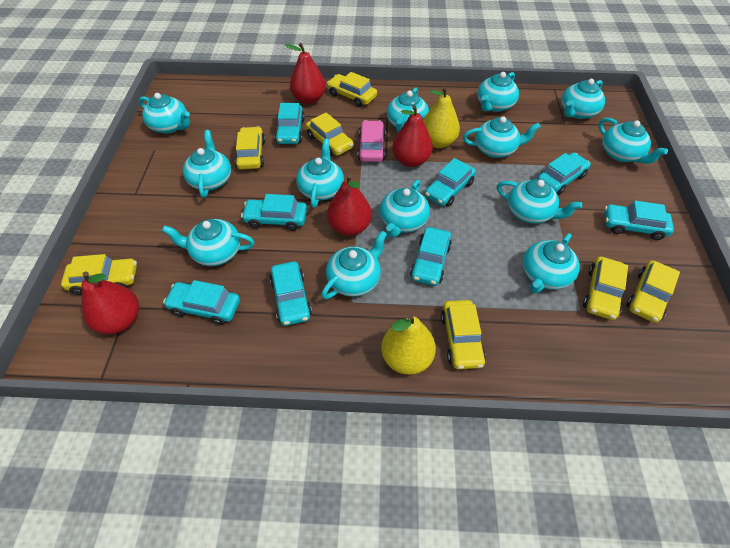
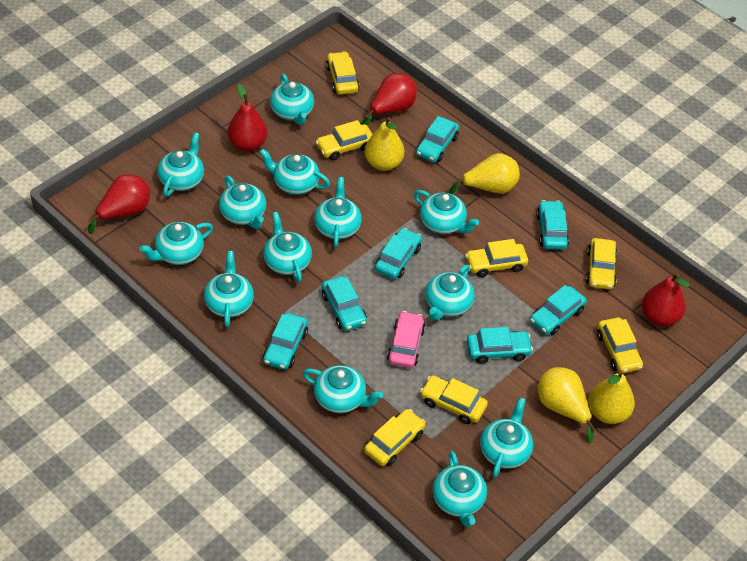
turquoise car: 8 -> 7
yellow pear: 2 -> 4

